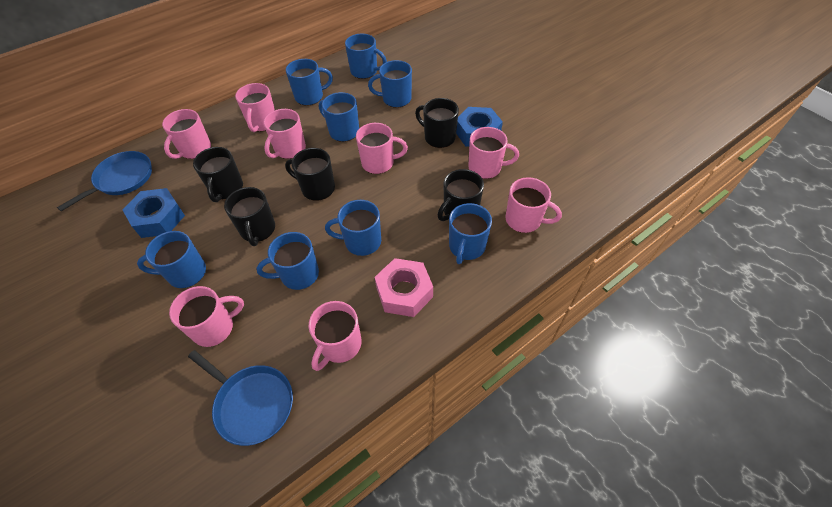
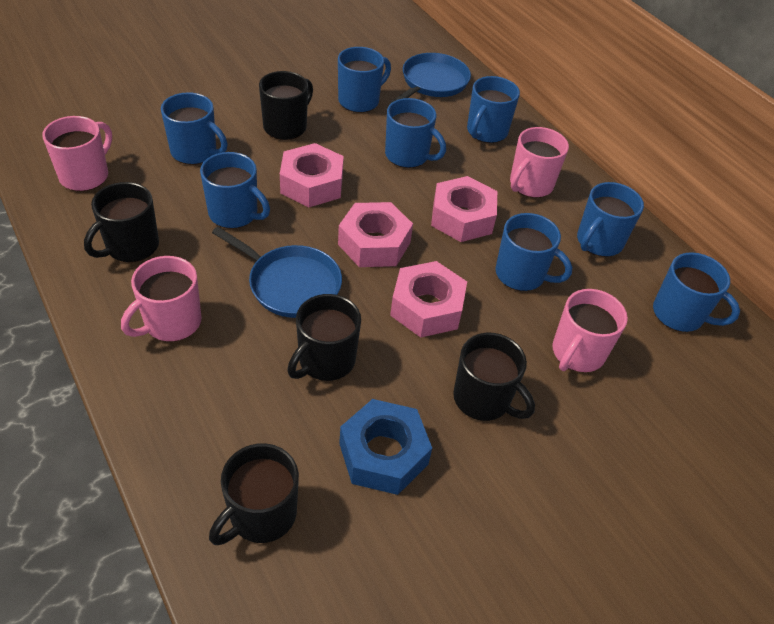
blue nut: 2 -> 1
pink mug: 8 -> 4
pink nut: 1 -> 4

